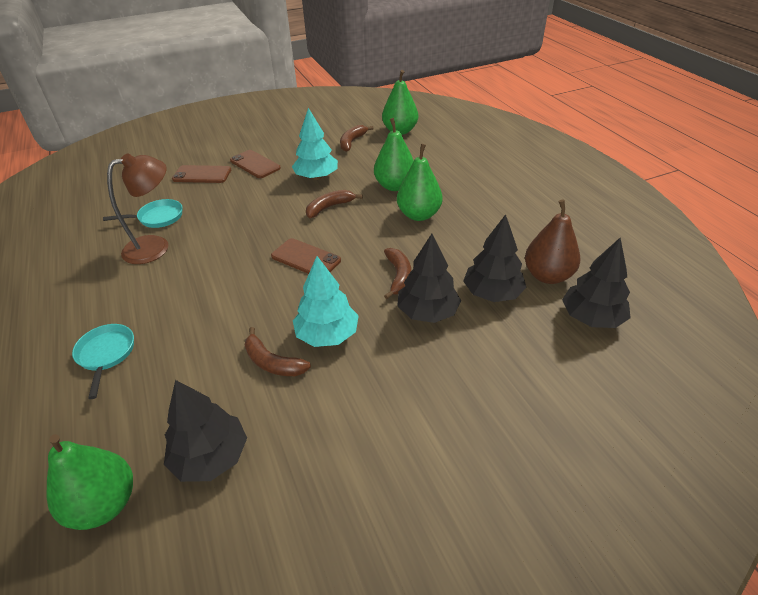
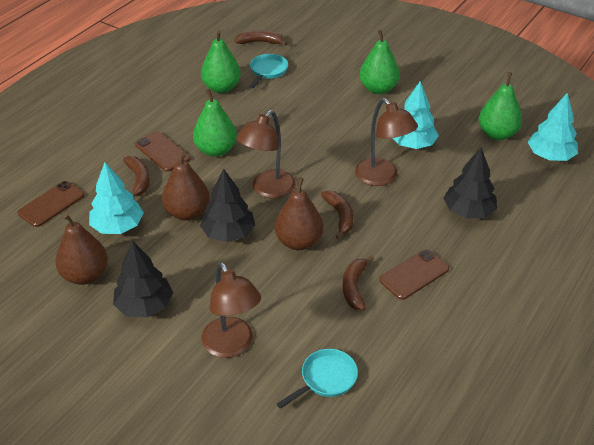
black tree: 4 -> 3
brown lamp: 1 -> 3
brown pear: 1 -> 3
turquoise tree: 2 -> 3

